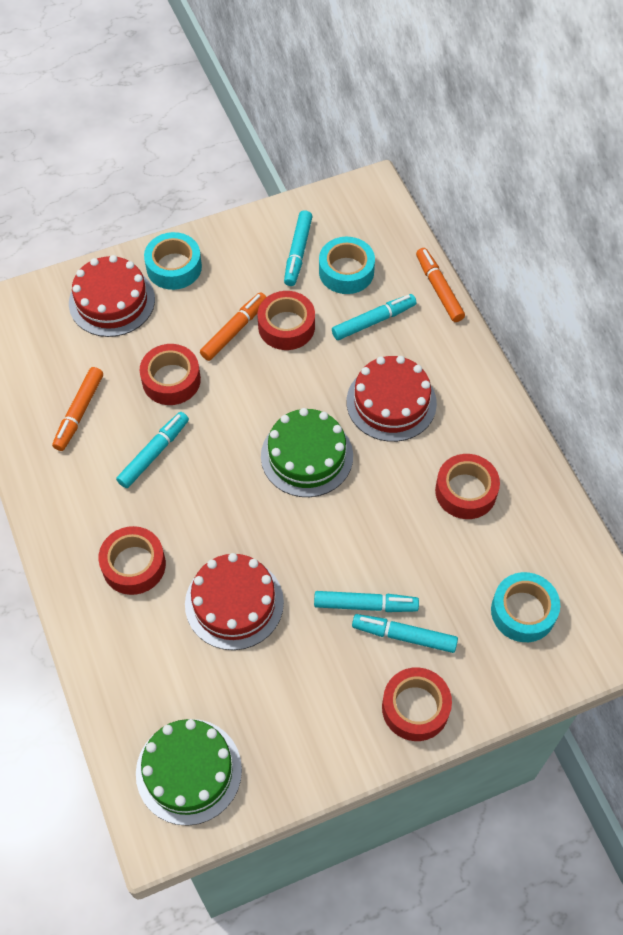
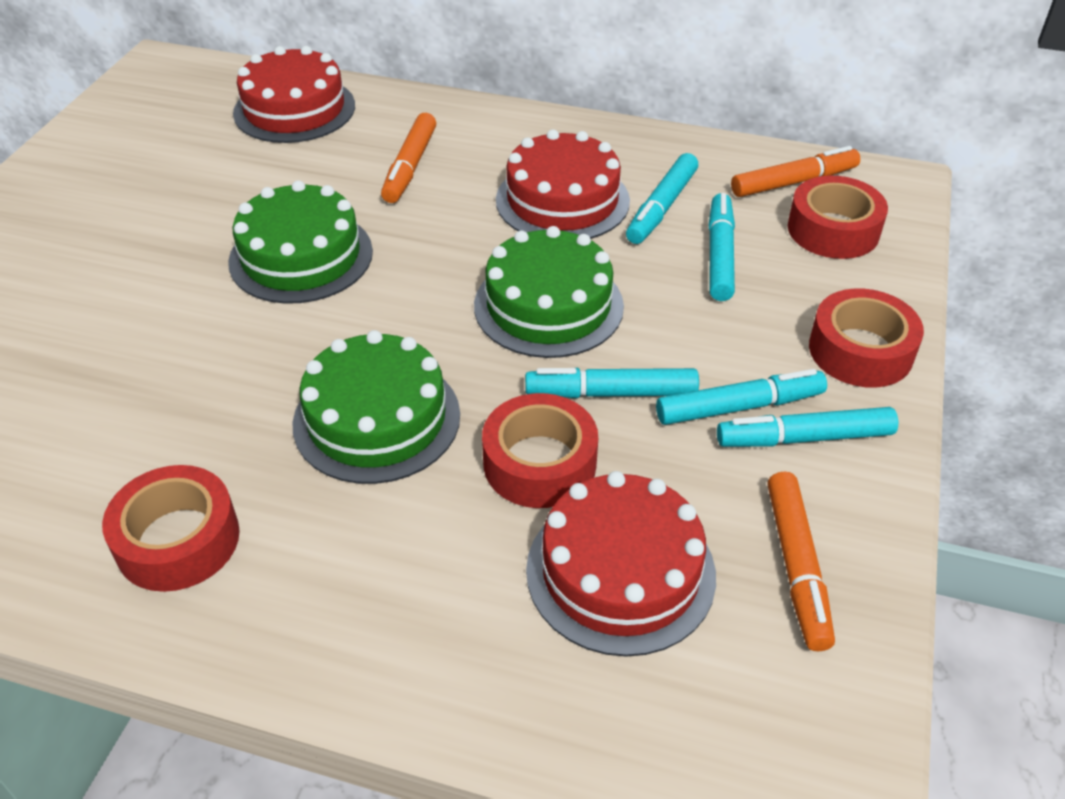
green cake: 2 -> 3
red tape: 5 -> 4
turquoise tape: 3 -> 0

